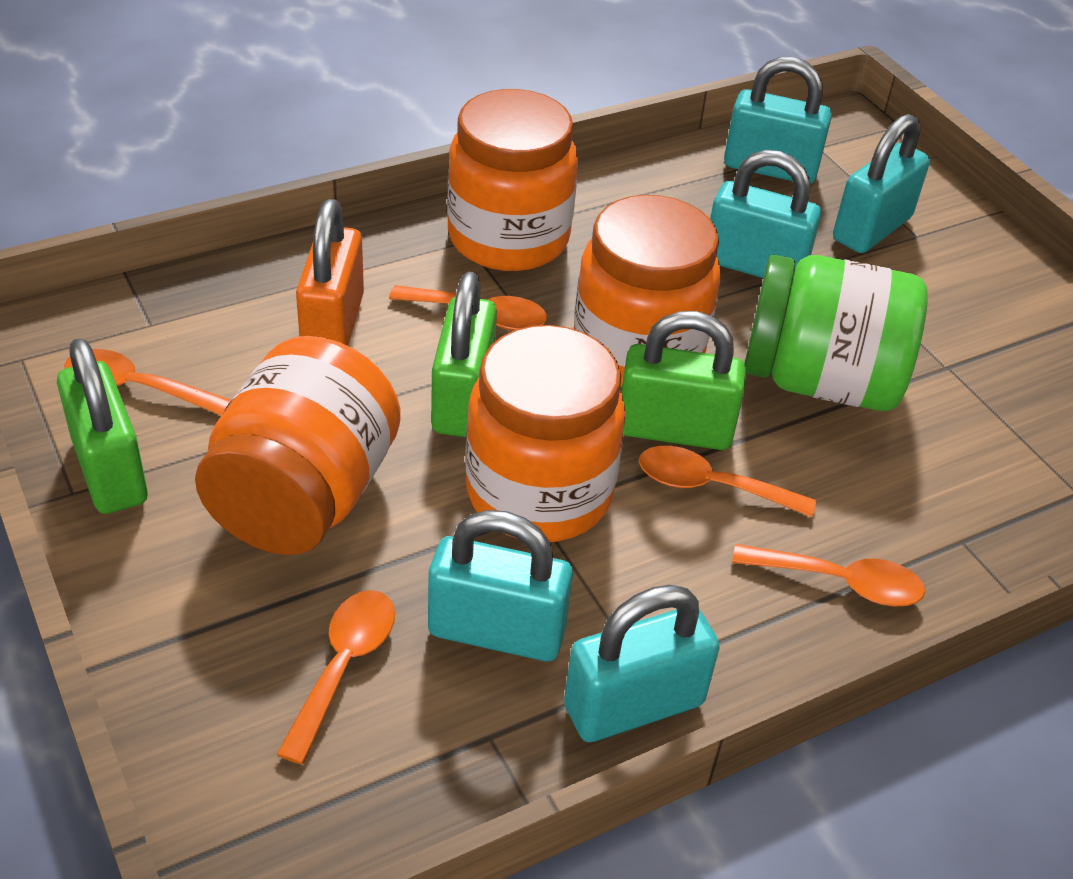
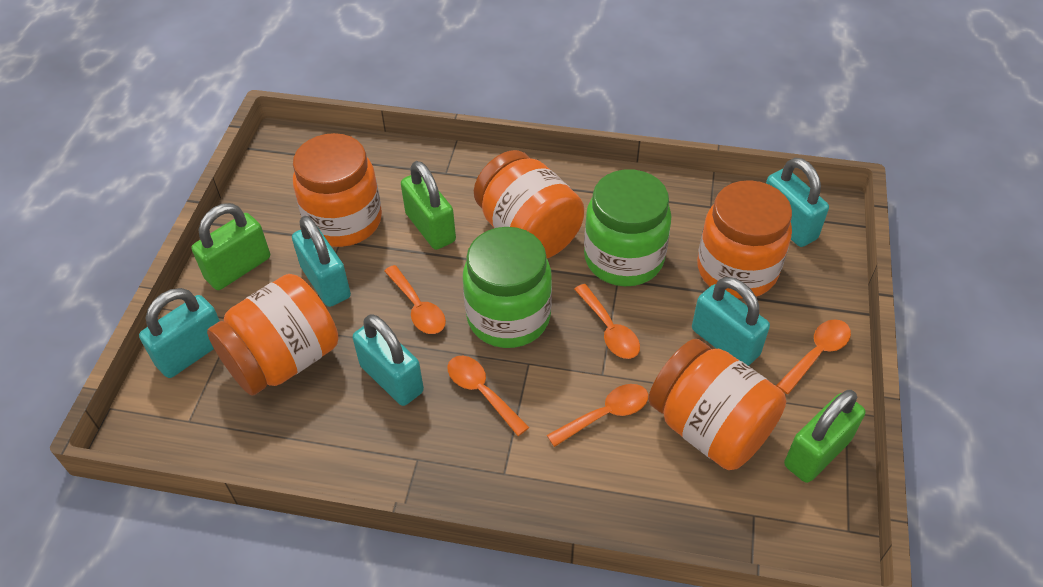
green jar: 1 -> 2
orange jar: 4 -> 5
orange padlock: 1 -> 0

